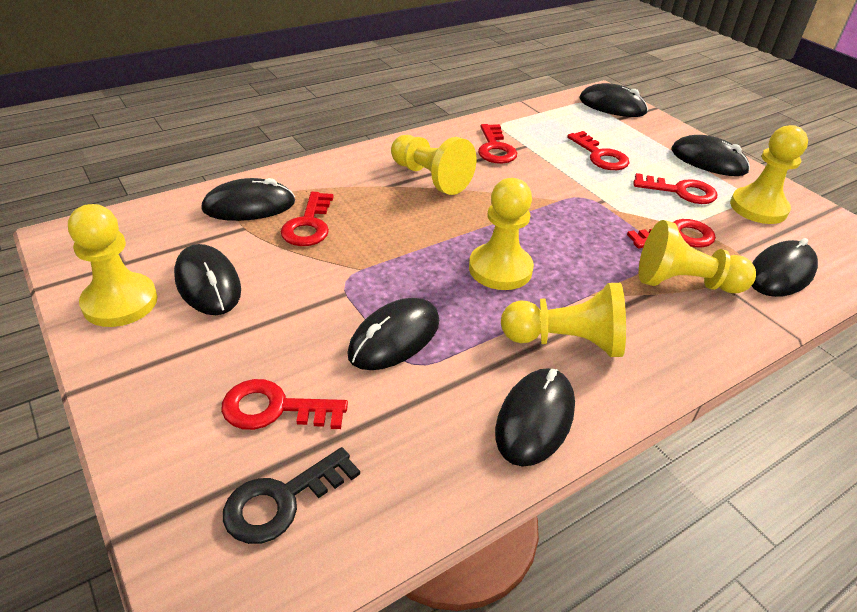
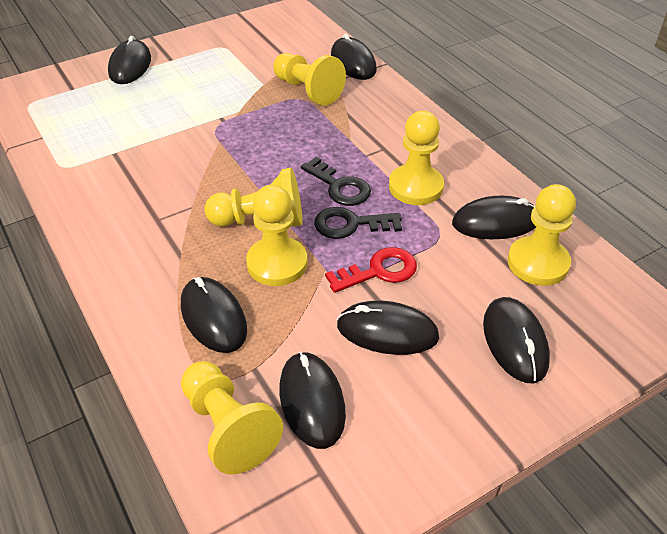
black key: 1 -> 2
red key: 6 -> 1

